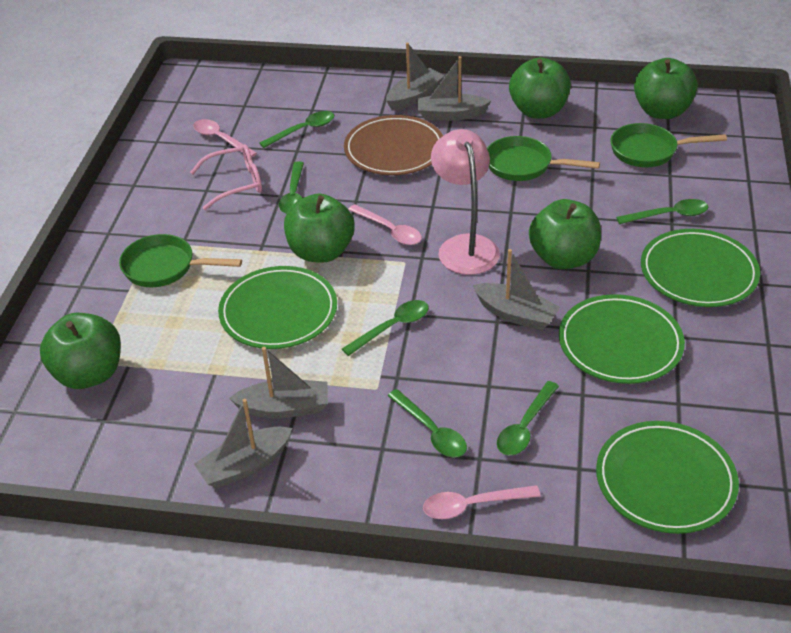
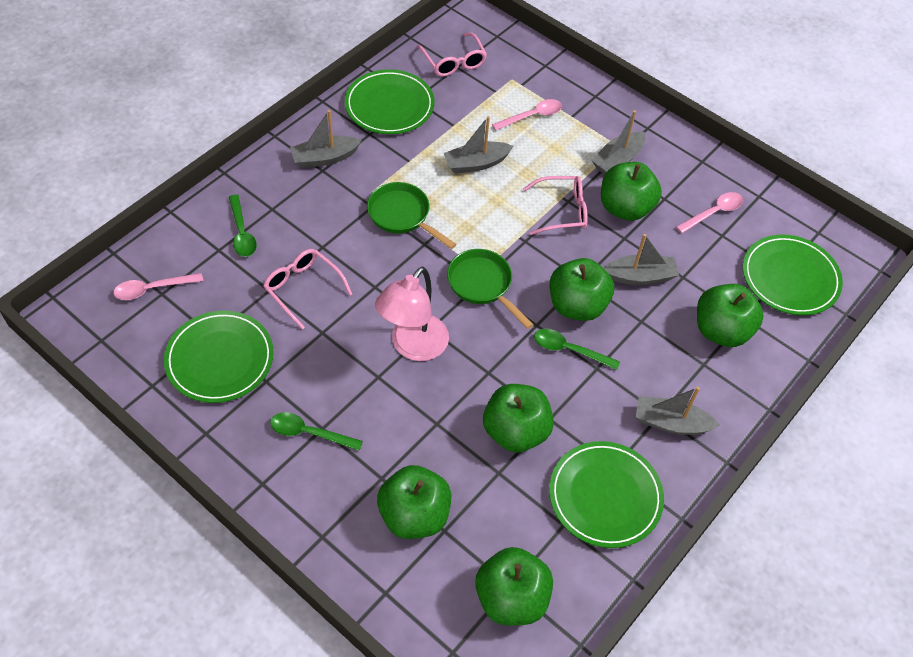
brown plate: 1 -> 0
green apple: 5 -> 6
green pan: 3 -> 2
green spoon: 6 -> 3
pink glasses: 1 -> 3

